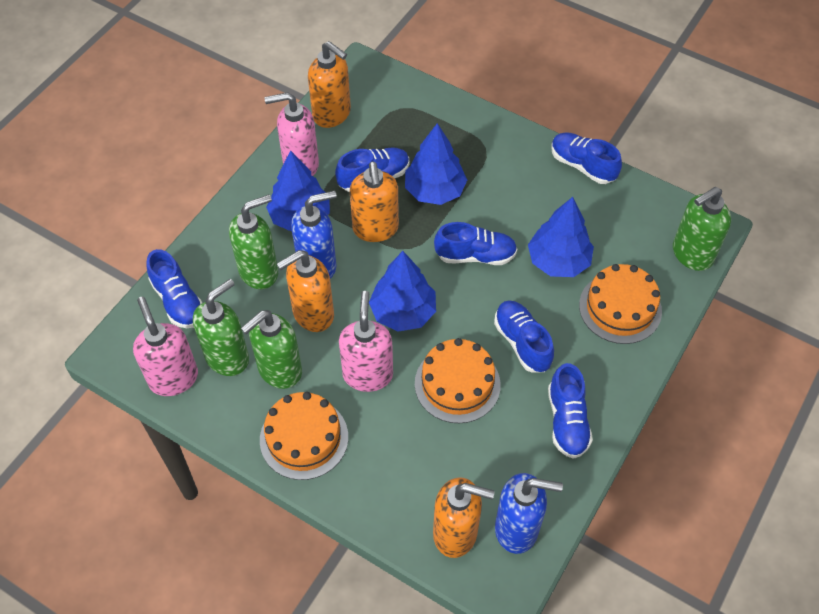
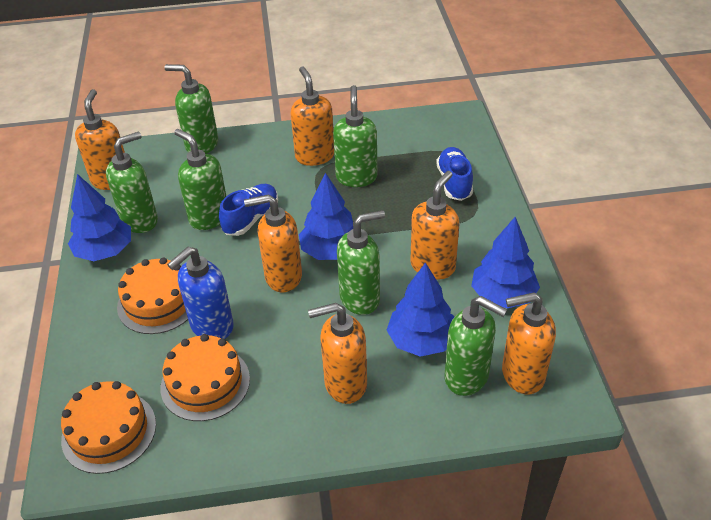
blue shoe: 6 -> 2
blue soap dispenser: 2 -> 1
green soap dispenser: 4 -> 6
orange soap dispenser: 4 -> 6
pink soap dispenser: 3 -> 0

